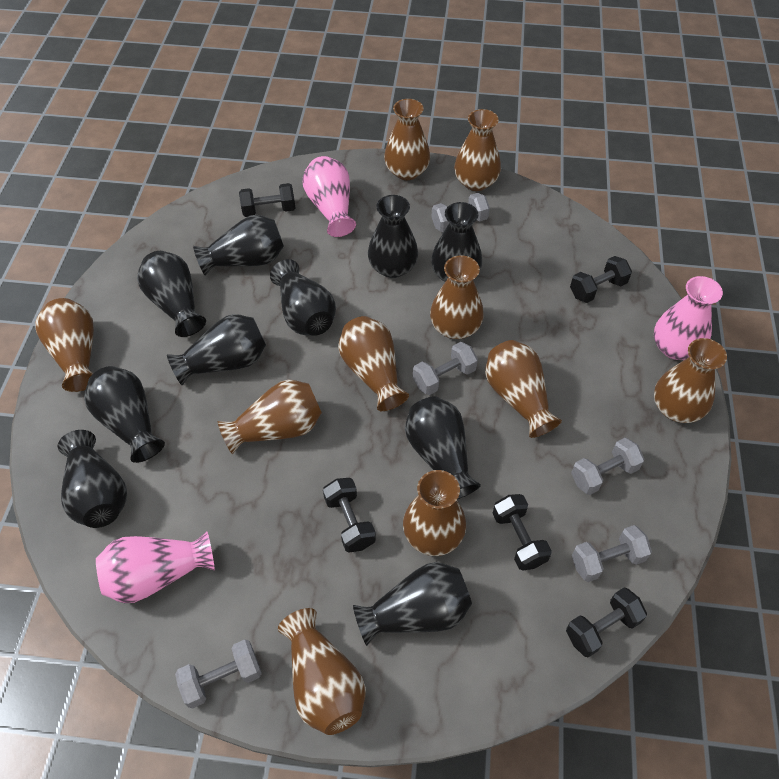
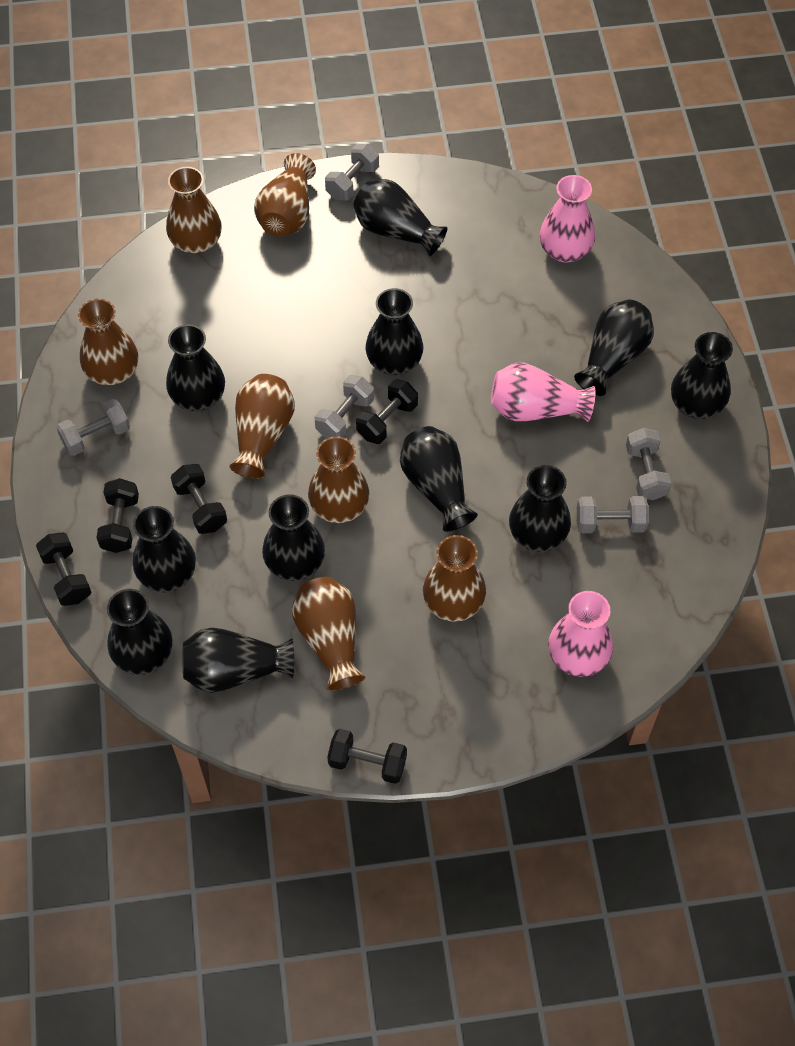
black vase: 10 -> 11
brown vase: 10 -> 7

